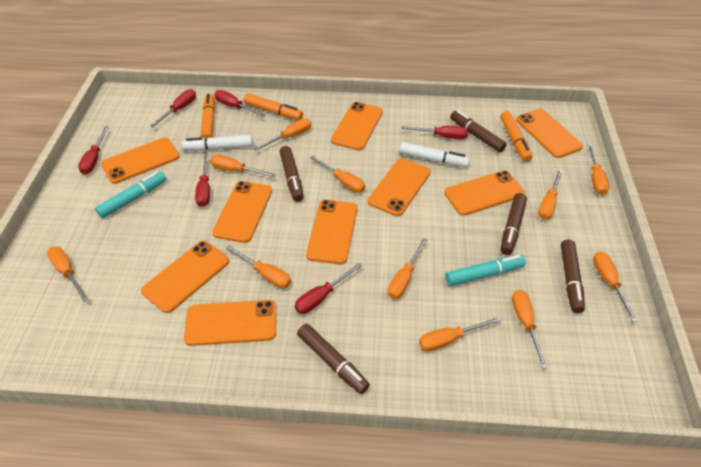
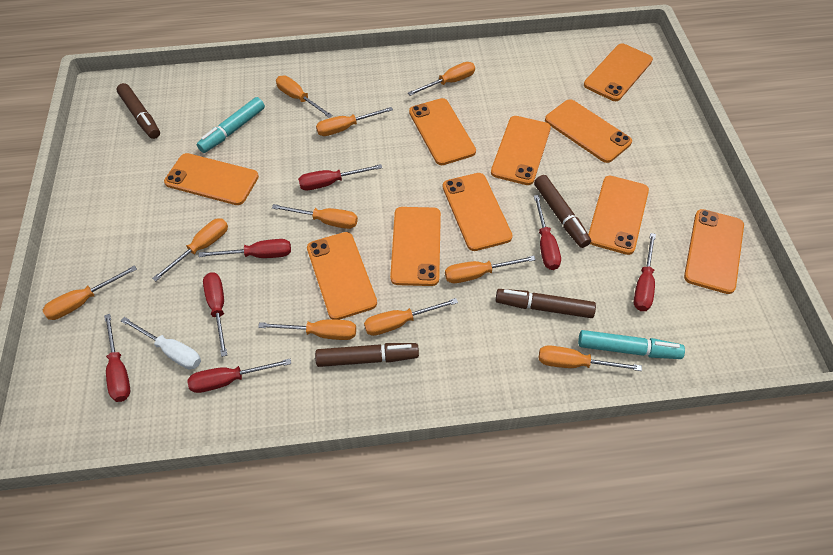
brown marker: 5 -> 4
orange marker: 3 -> 0
orange phone: 9 -> 10
orange screwdriver: 11 -> 10
red screwdriver: 6 -> 7
white marker: 2 -> 0
white screwdriver: 0 -> 1

